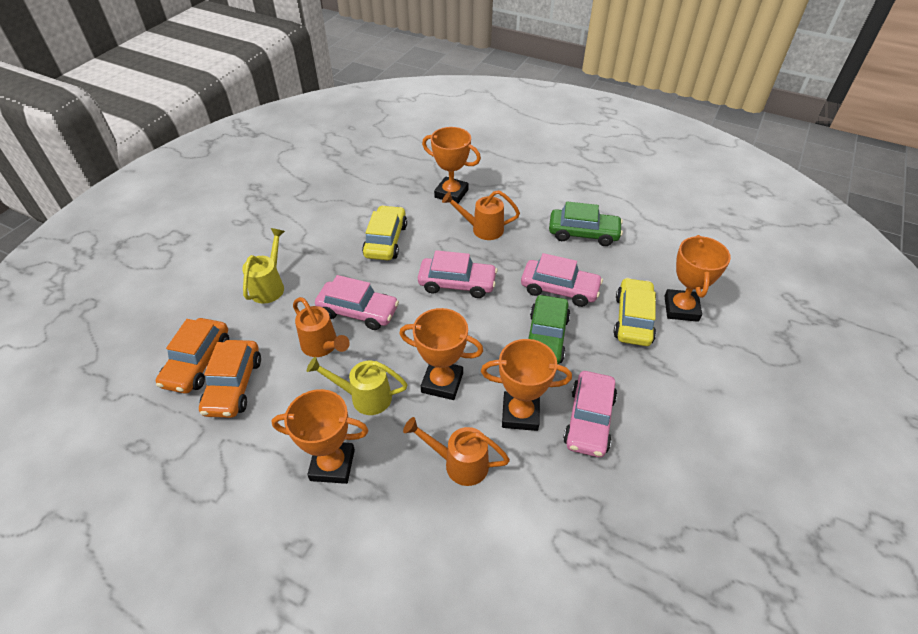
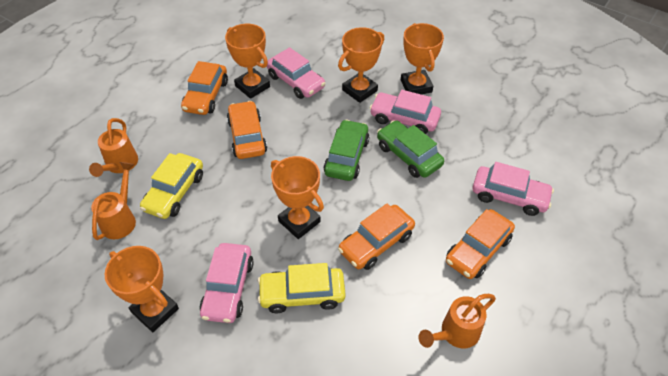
orange car: 2 -> 4
yellow watering can: 2 -> 0

